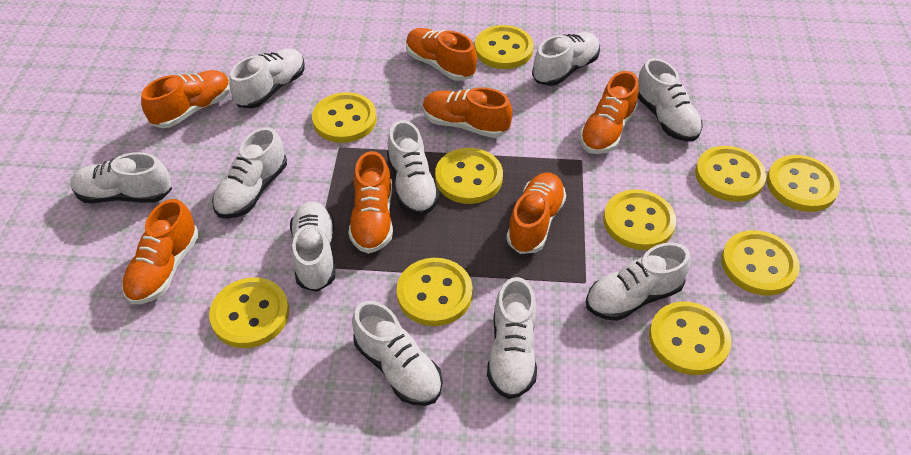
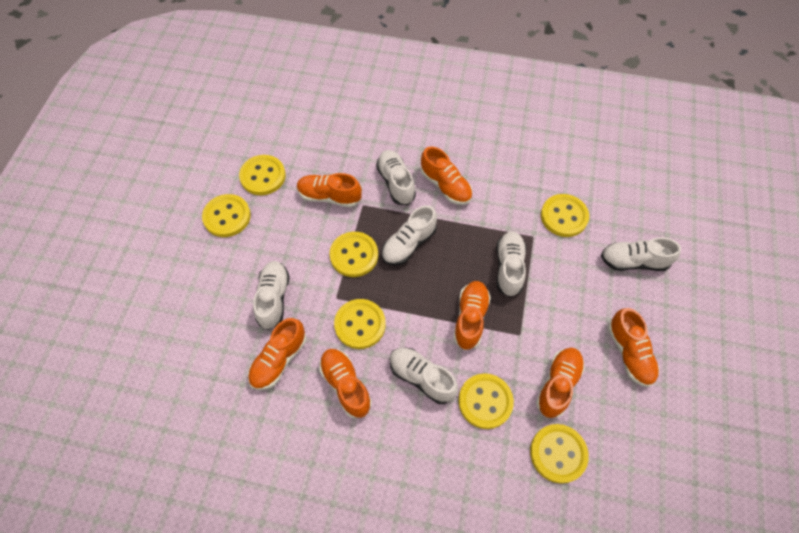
white shoe: 10 -> 6
yellow button: 10 -> 7

